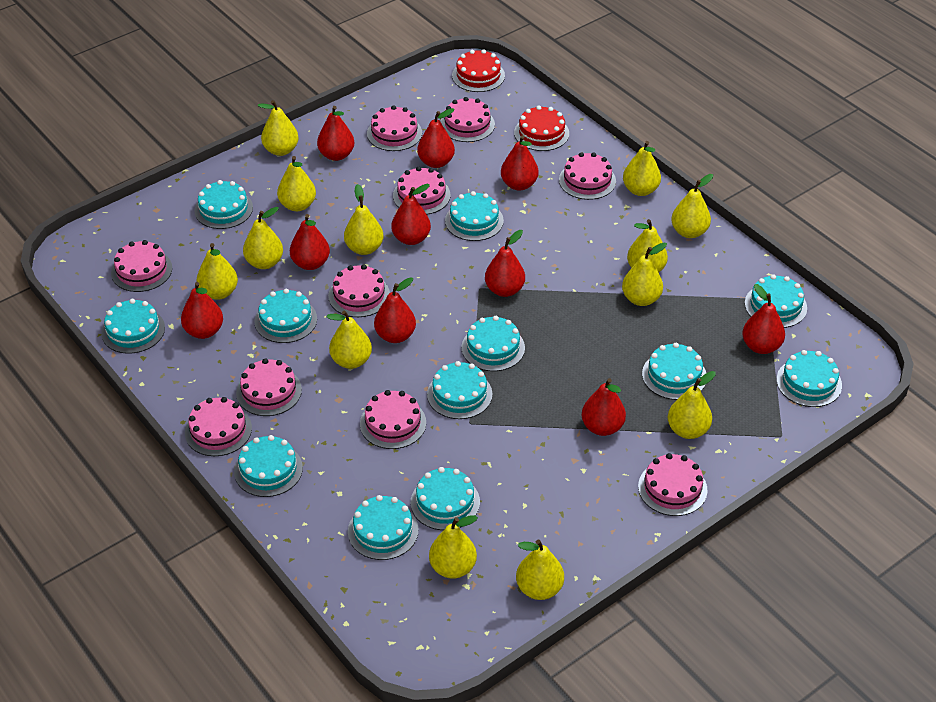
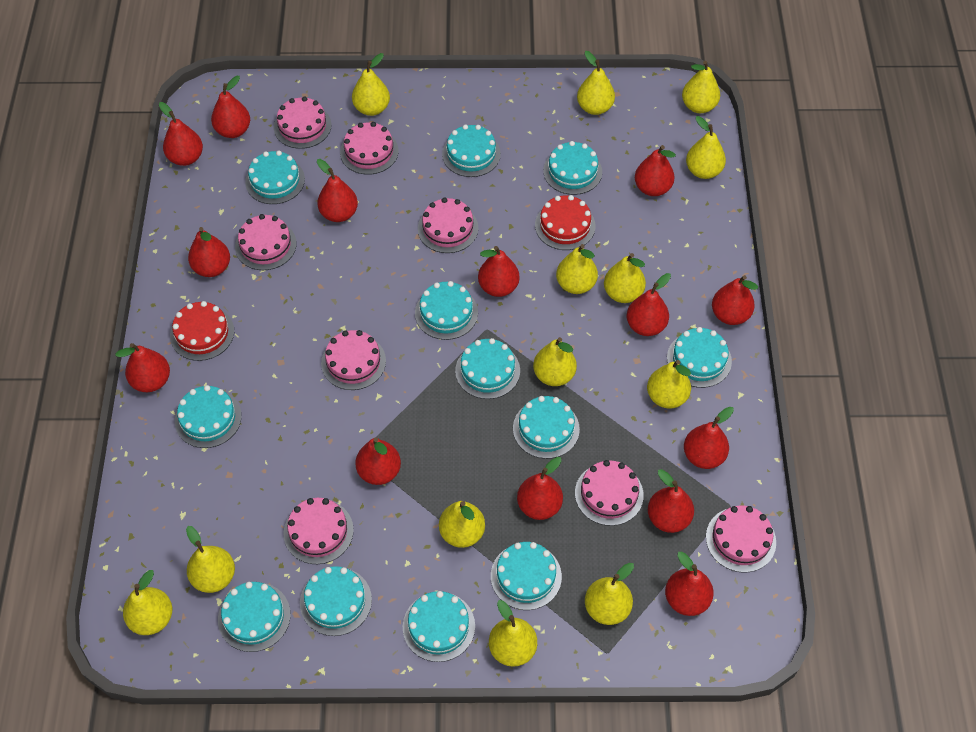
pink cake: 10 -> 8
red pear: 10 -> 14

